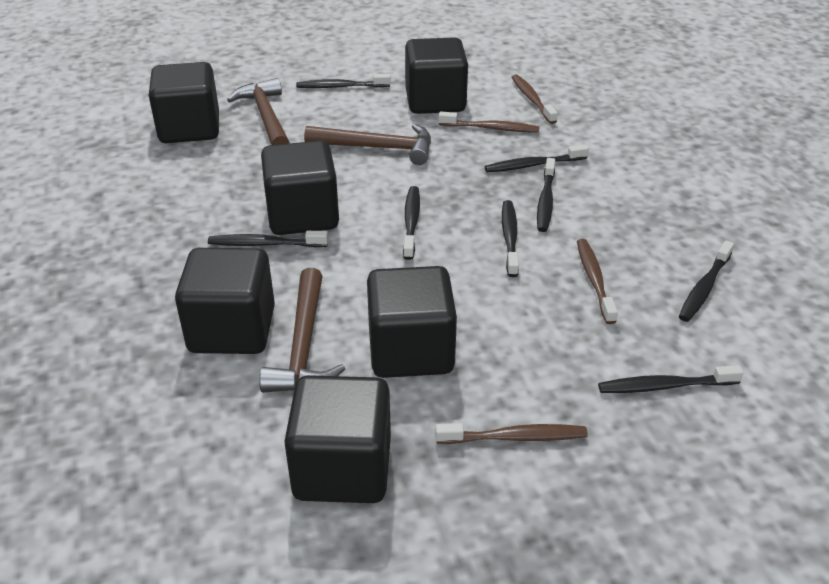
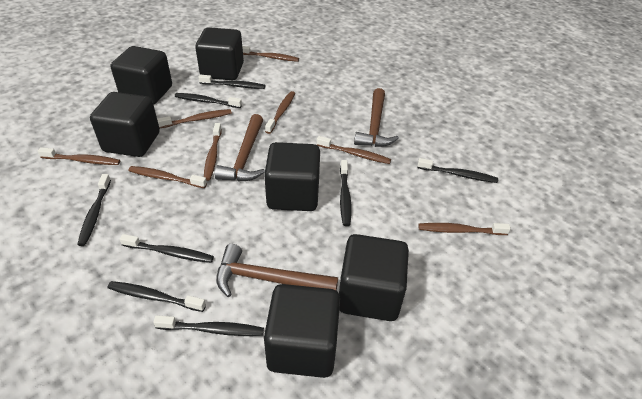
brown toothbrush: 4 -> 8

